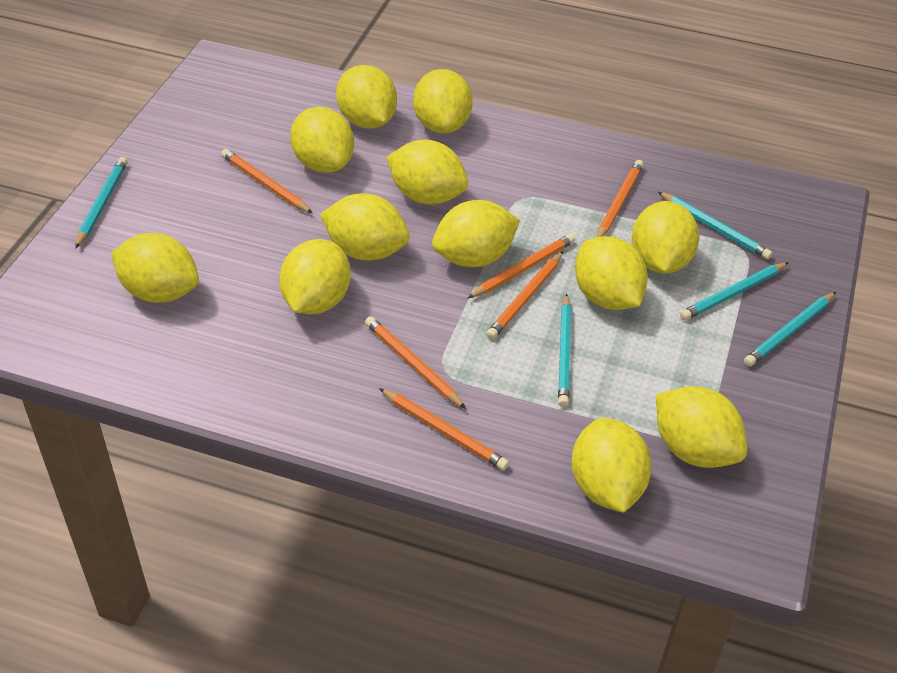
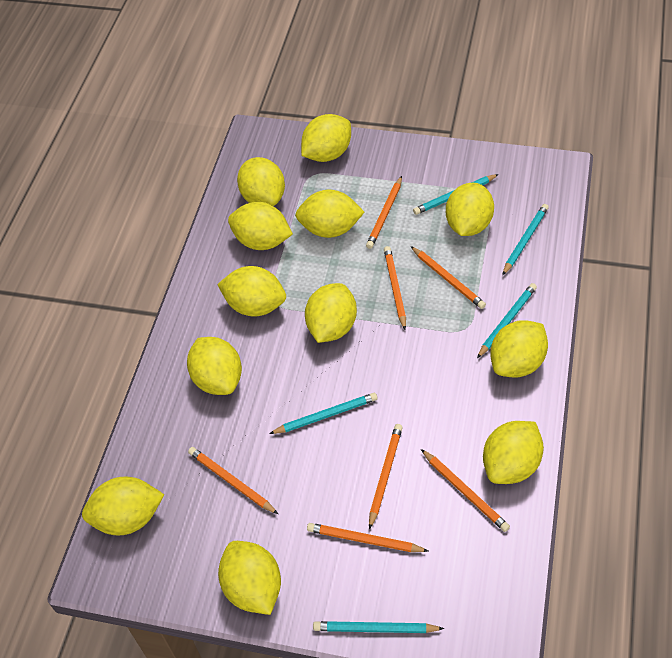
orange pencil: 6 -> 7

